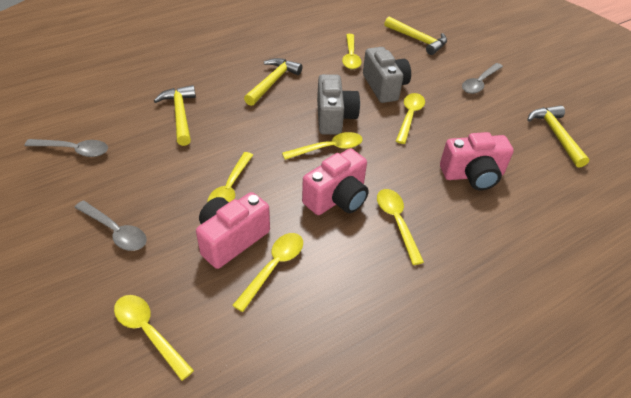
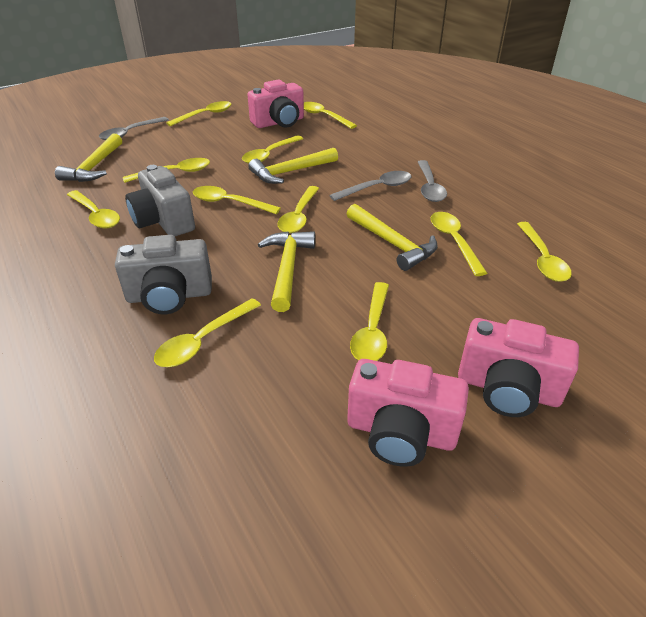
yellow spoon: 7 -> 11

